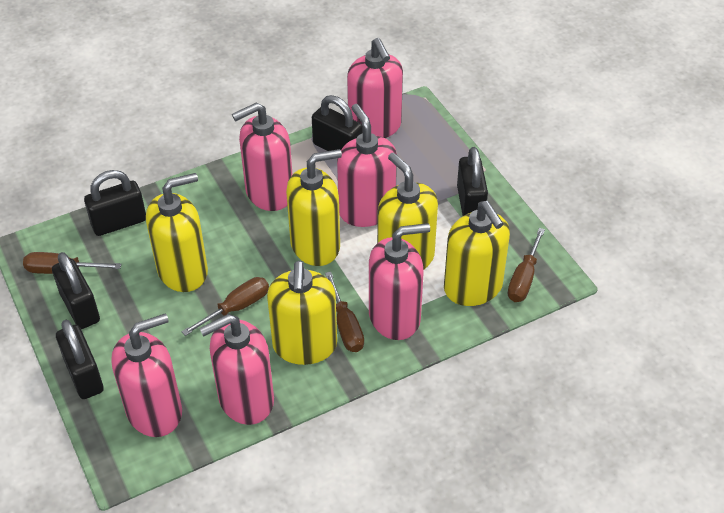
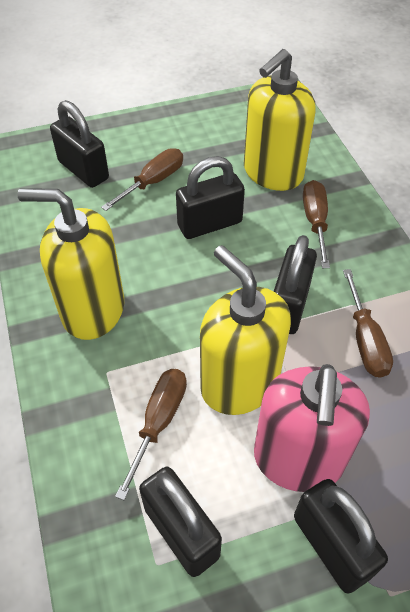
pink soap dispenser: 6 -> 1
yellow soap dispenser: 5 -> 3

